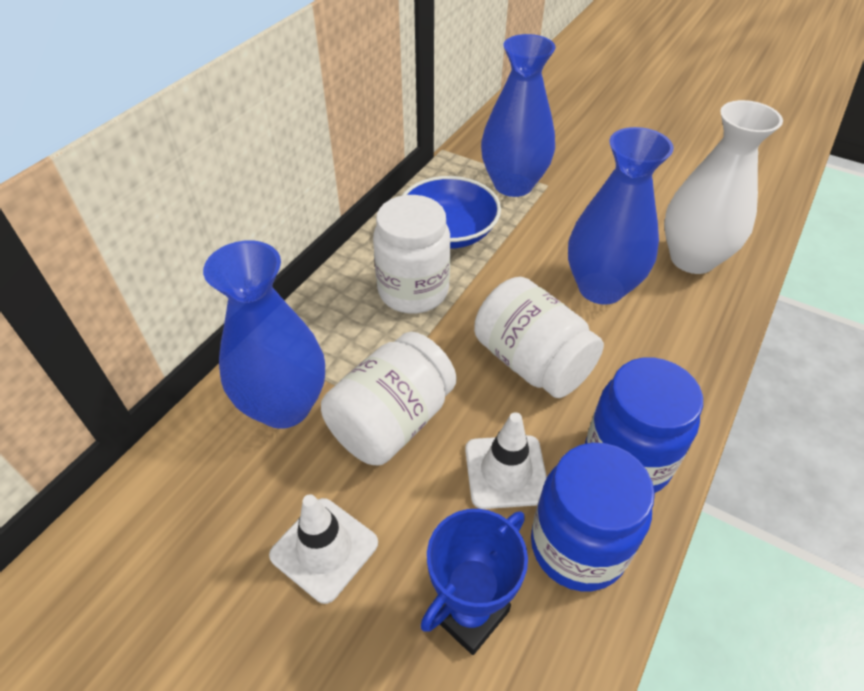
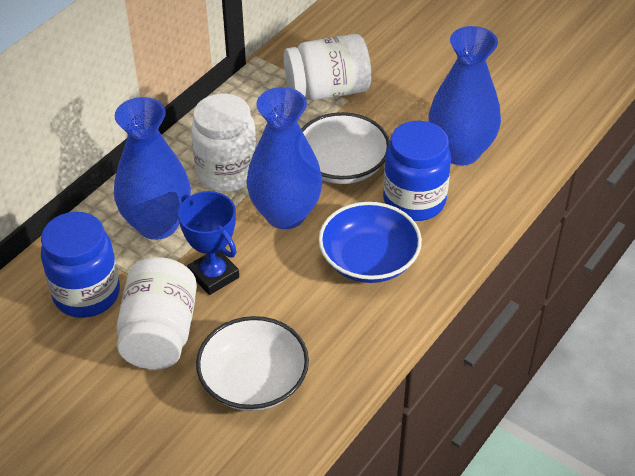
white bowl: 0 -> 2
white traffic cone: 2 -> 0
white vase: 1 -> 0

